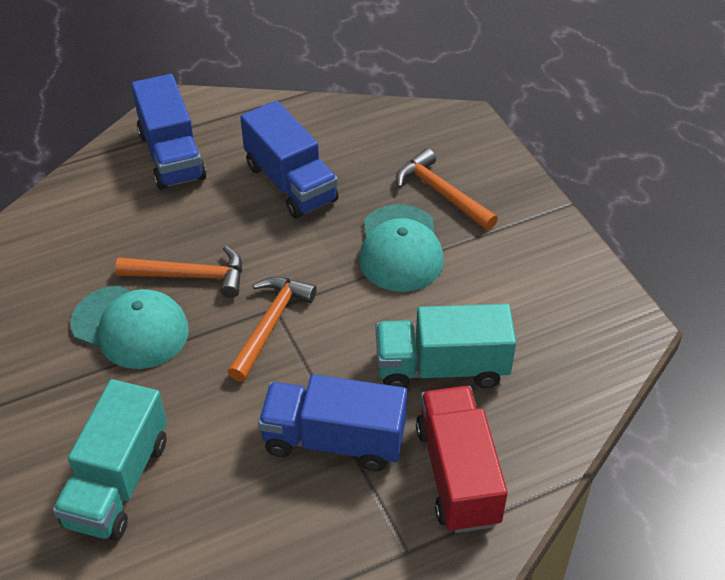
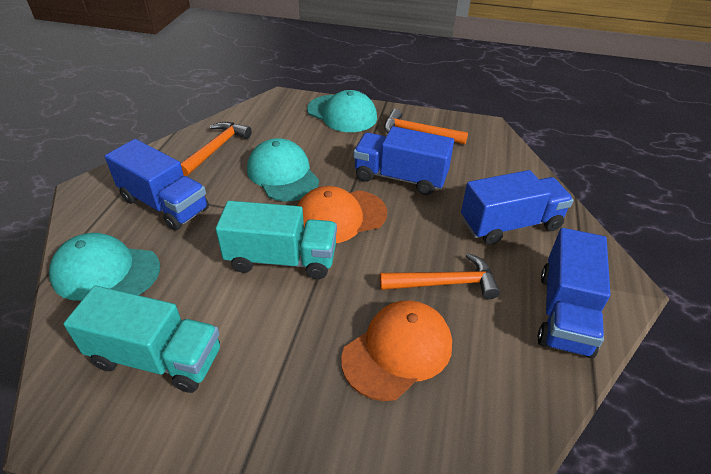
blue truck: 3 -> 4
orange cap: 0 -> 2
red truck: 1 -> 0
turquoise cap: 2 -> 3

